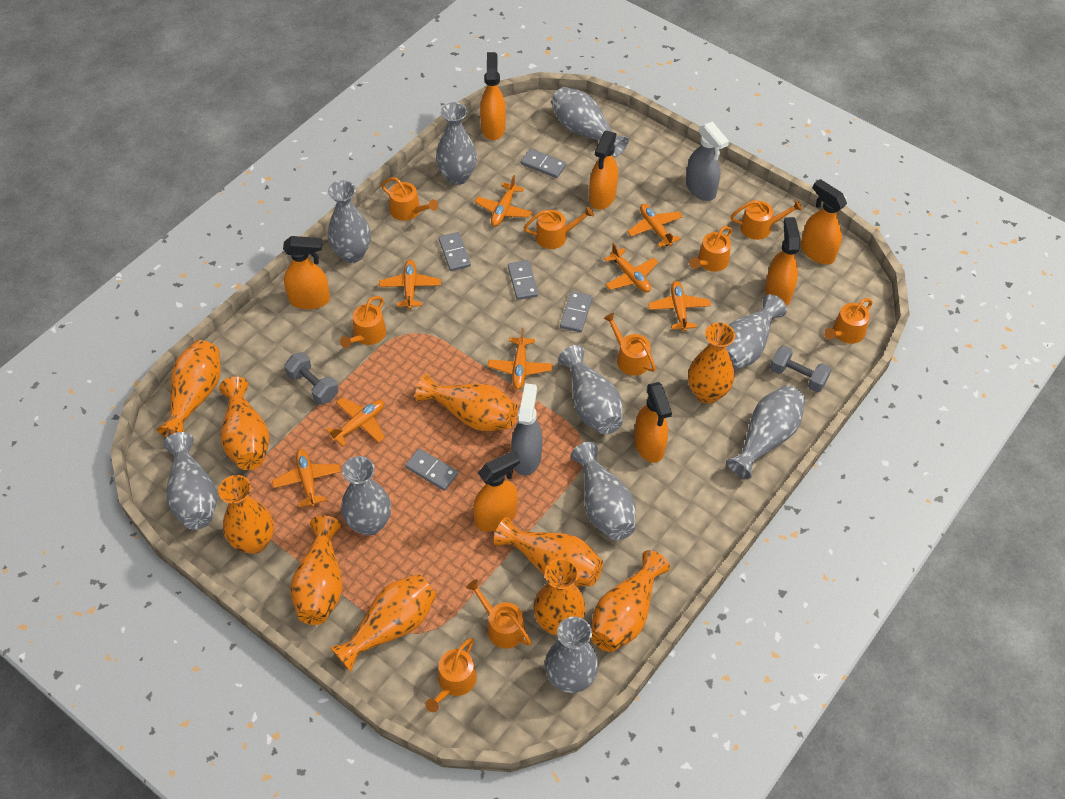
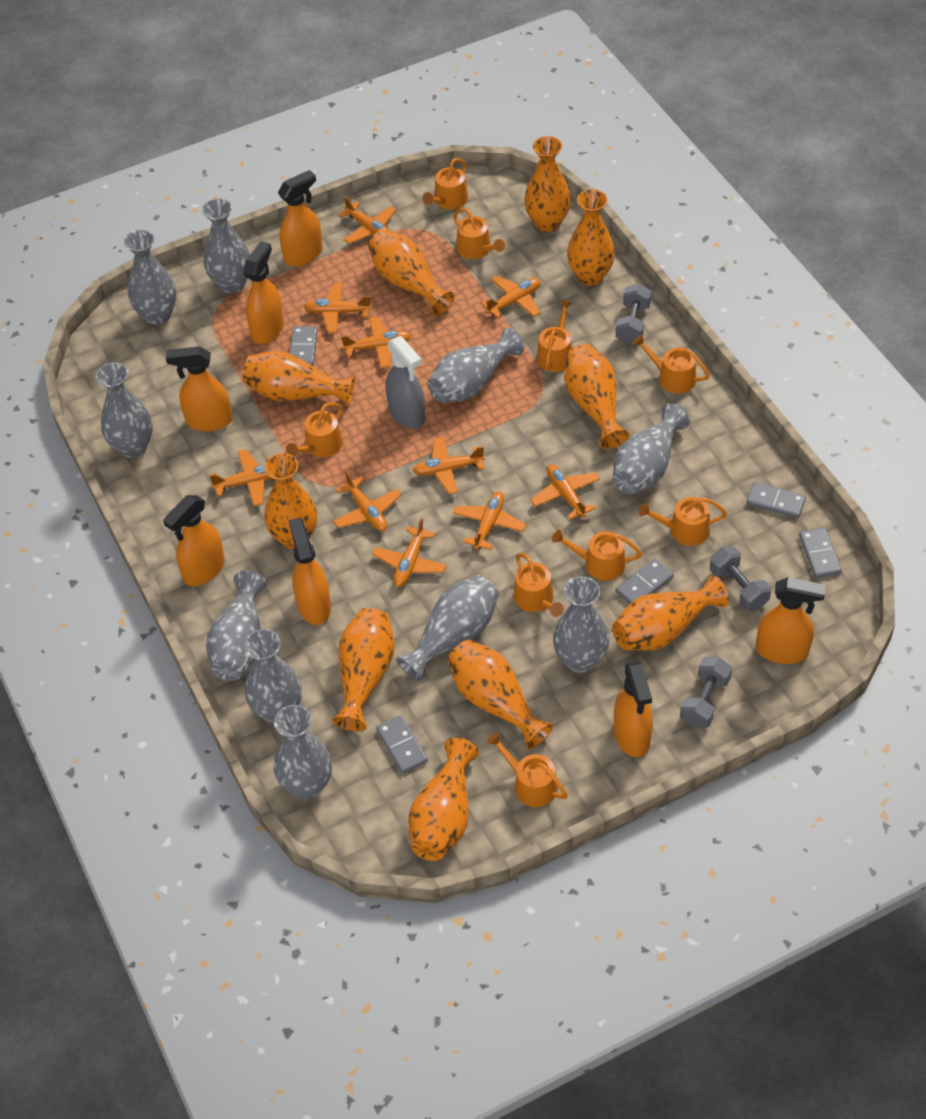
grey dumbbell: 2 -> 3
grey spray bottle: 2 -> 1
orange plane: 8 -> 10

